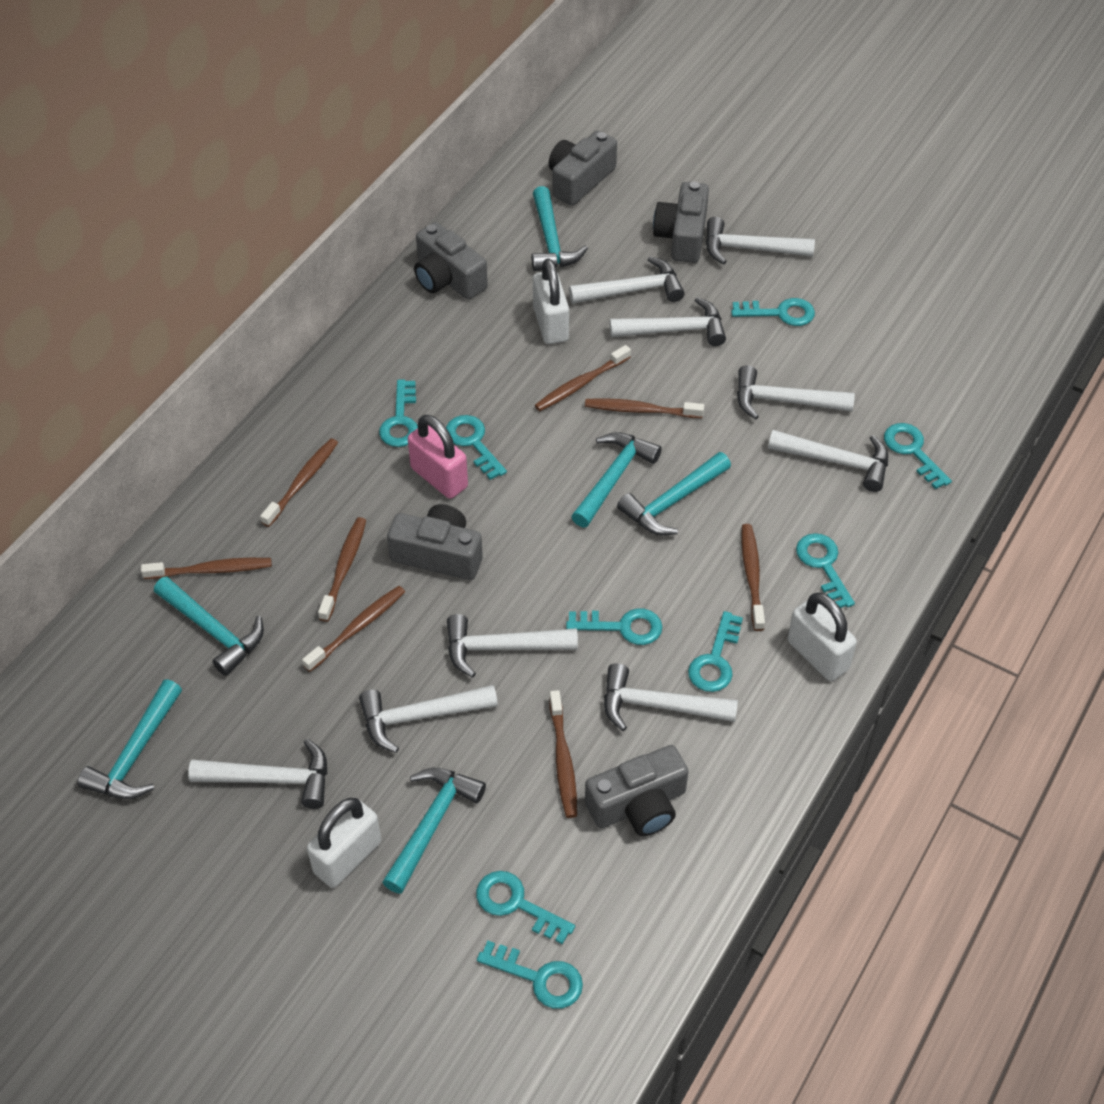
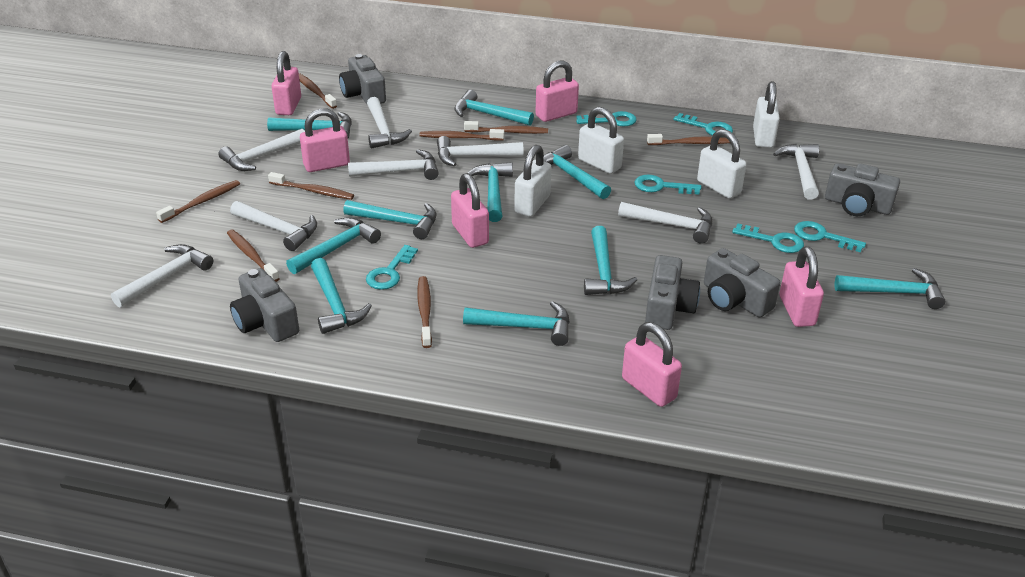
pink padlock: 1 -> 6
turquoise hammer: 6 -> 10
turquoise key: 9 -> 6
white hammer: 9 -> 8
white padlock: 3 -> 4

